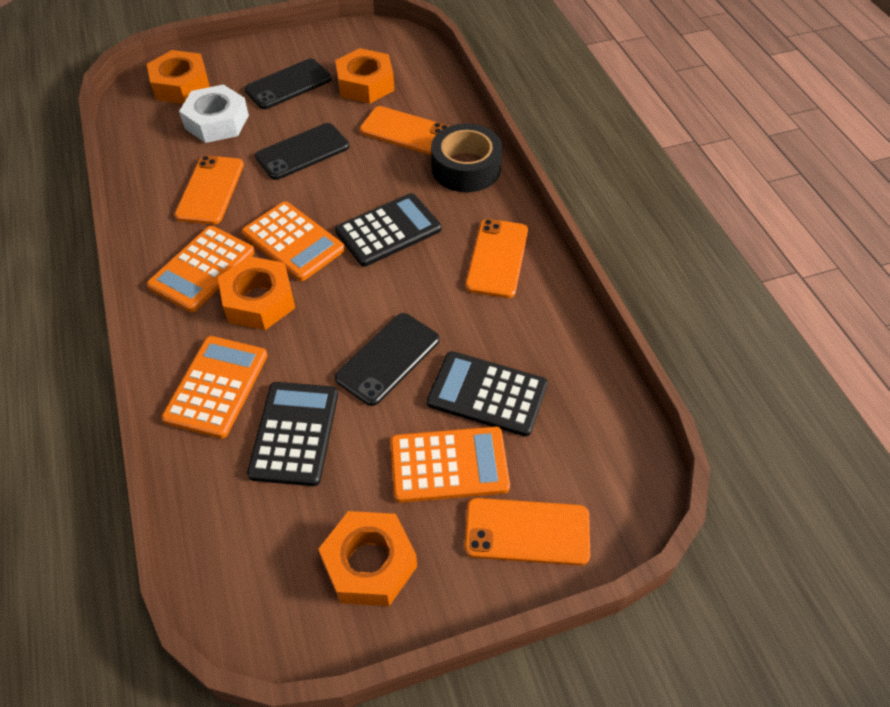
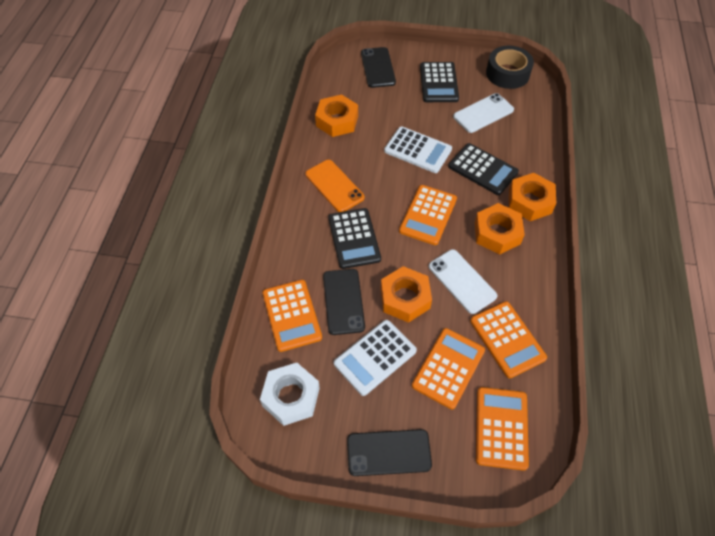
orange calculator: 4 -> 5
orange phone: 4 -> 1
white calculator: 0 -> 2
white phone: 0 -> 2

